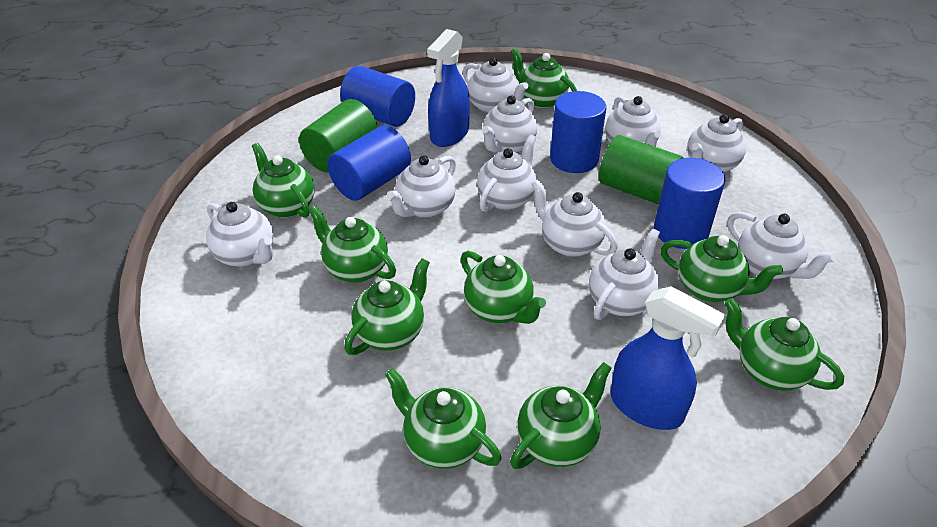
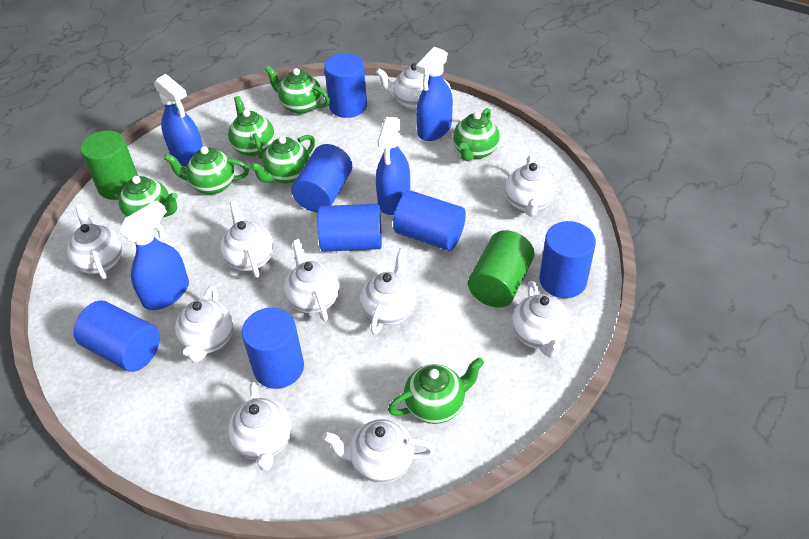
blue cylinder: 4 -> 7
blue spray bottle: 2 -> 4
green teapot: 9 -> 7

